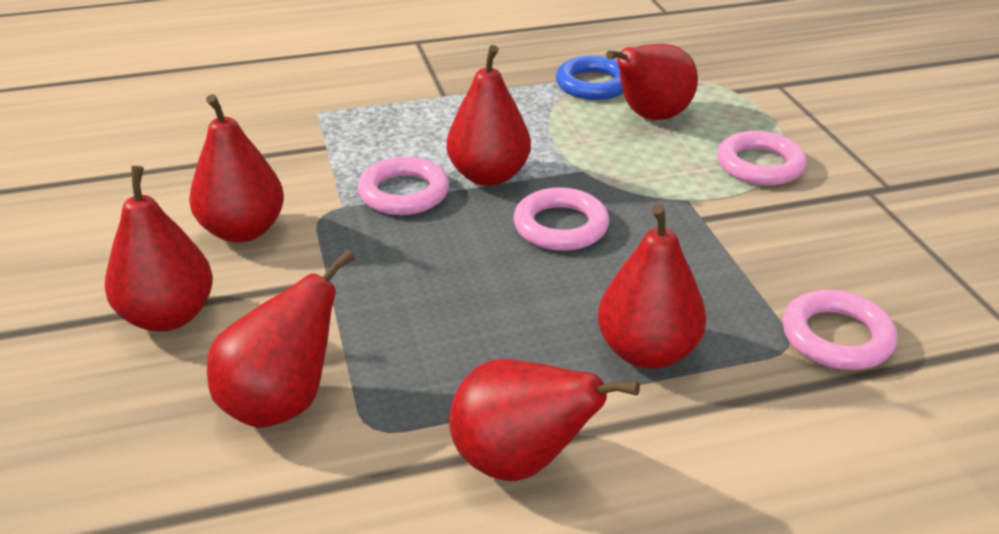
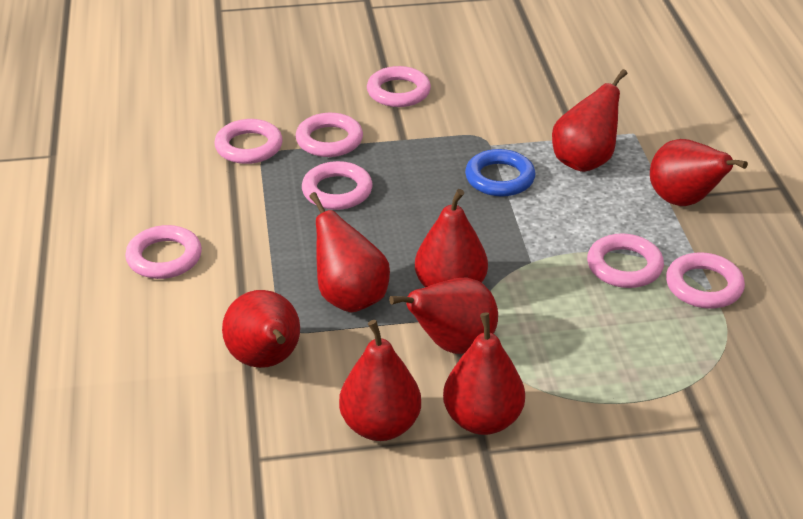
pink ring: 4 -> 7
red pear: 7 -> 8

